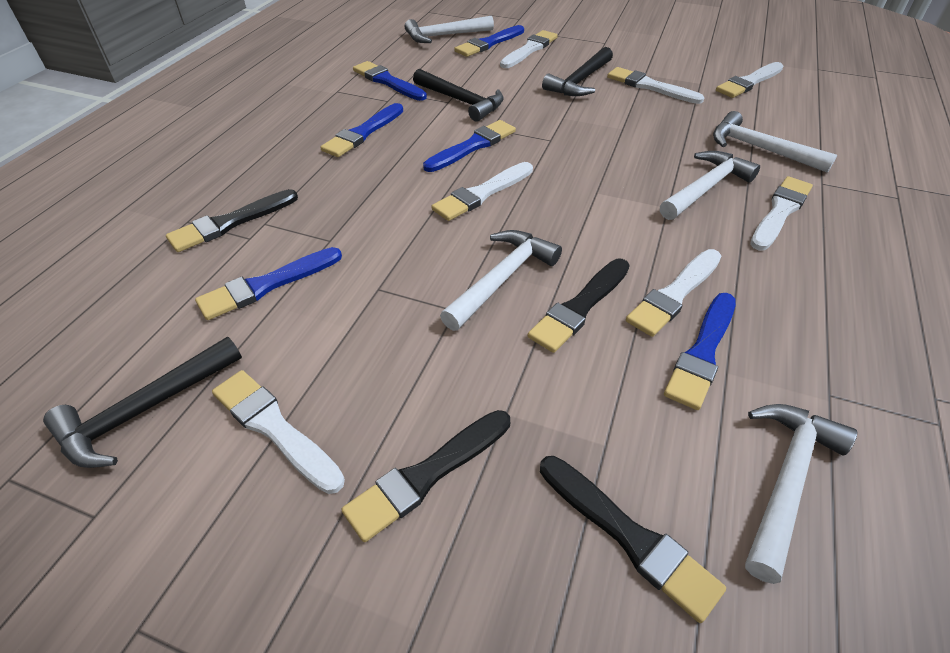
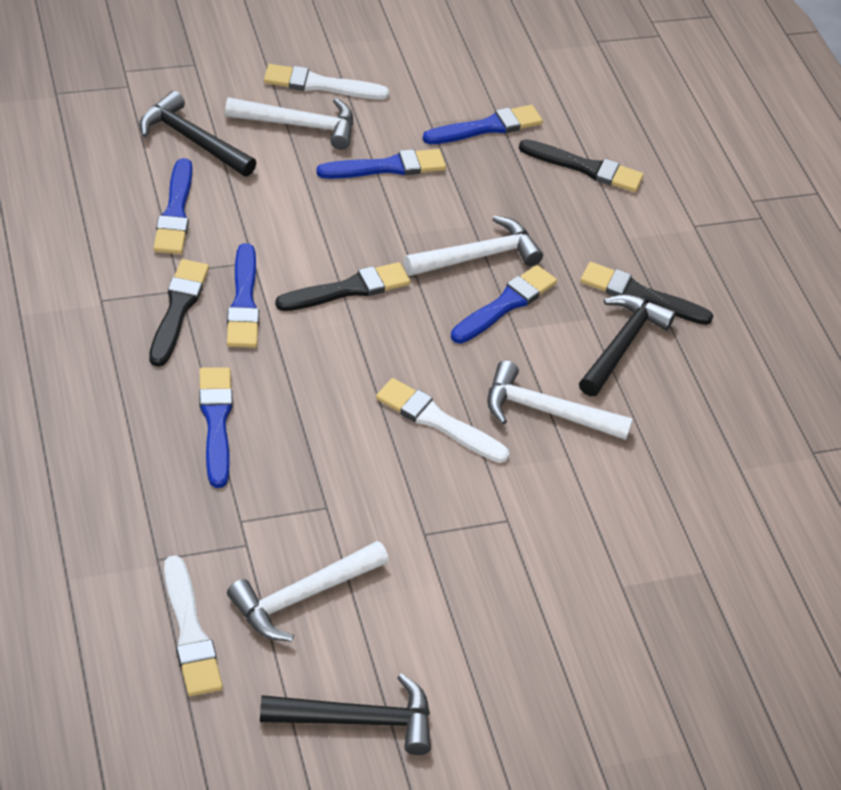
white brush: 7 -> 3
white hammer: 5 -> 4

